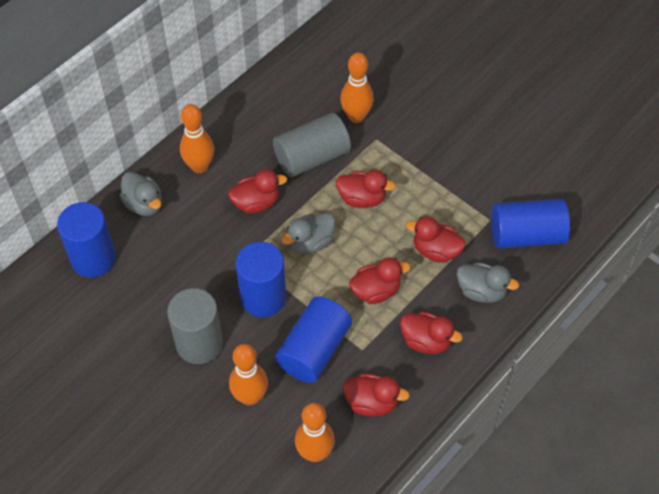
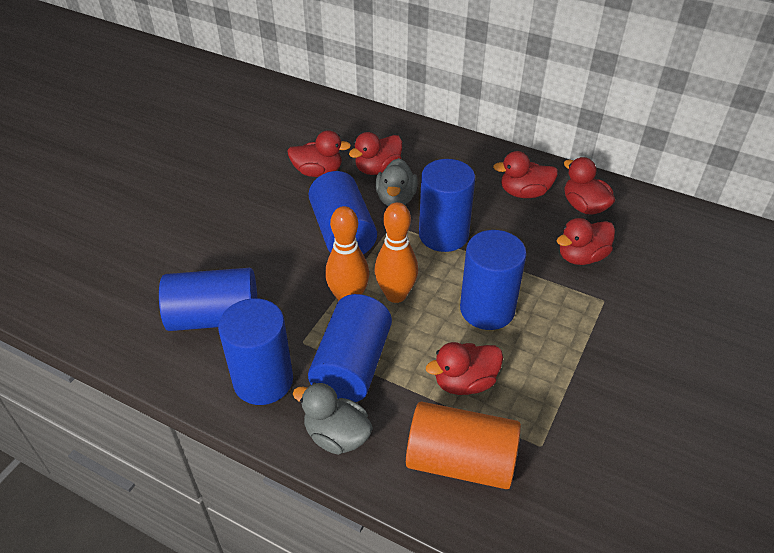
blue cylinder: 4 -> 6
grey cylinder: 2 -> 0
grey duck: 3 -> 2
orange bowling pin: 4 -> 2
orange cylinder: 0 -> 1

